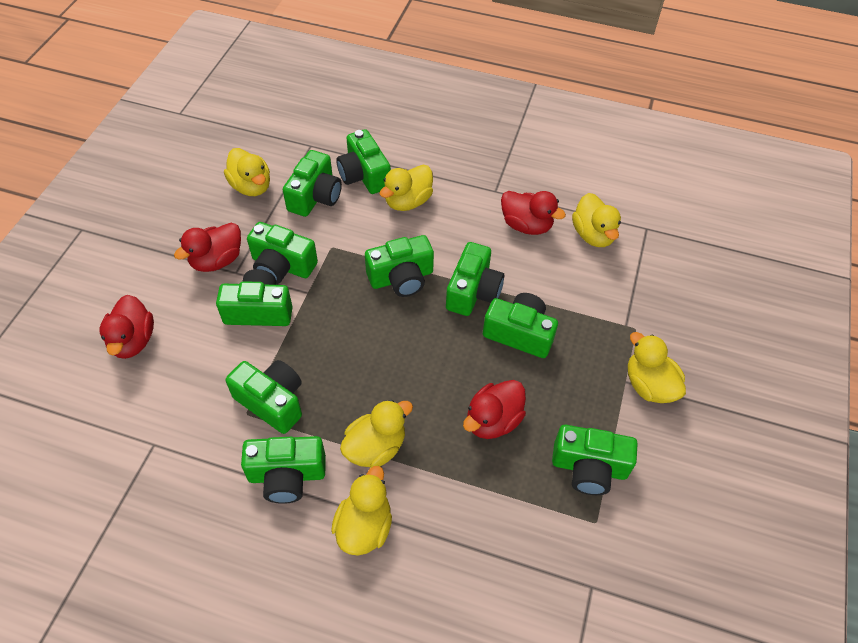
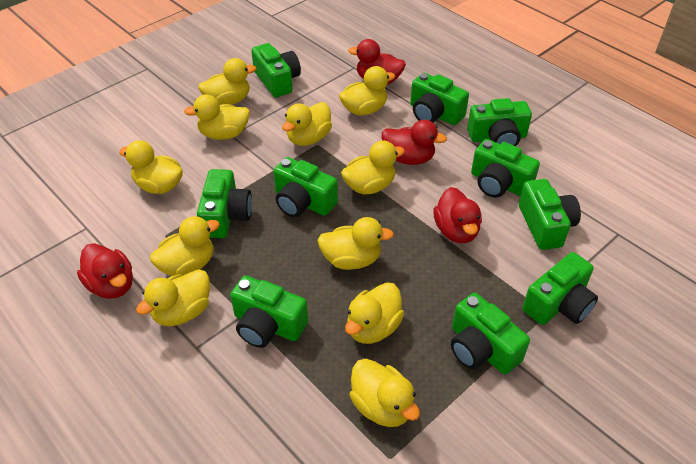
yellow duck: 6 -> 11

